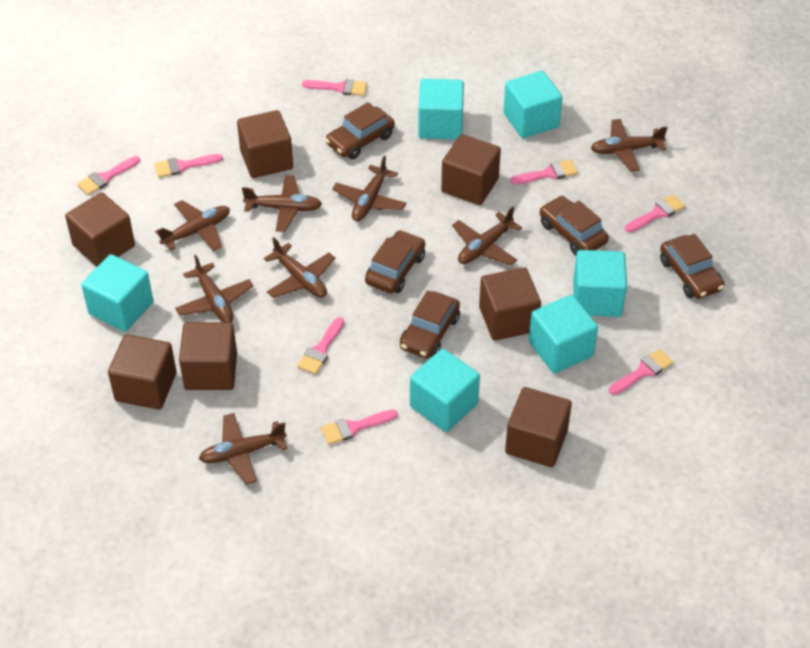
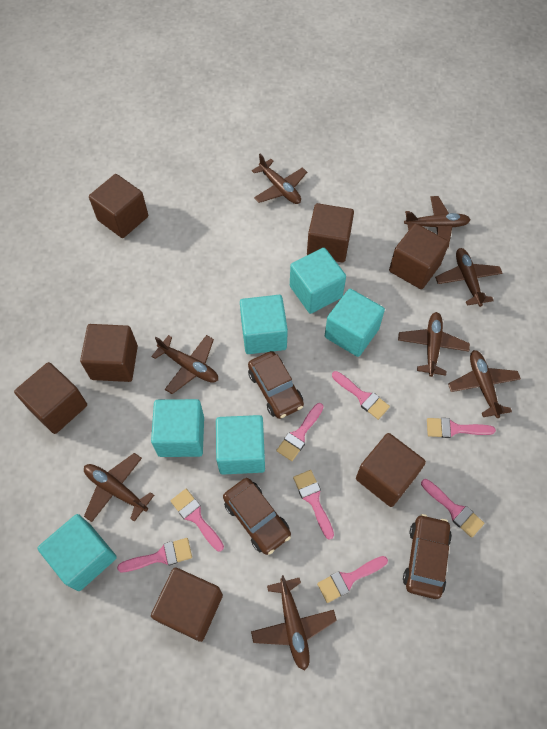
brown car: 5 -> 3

